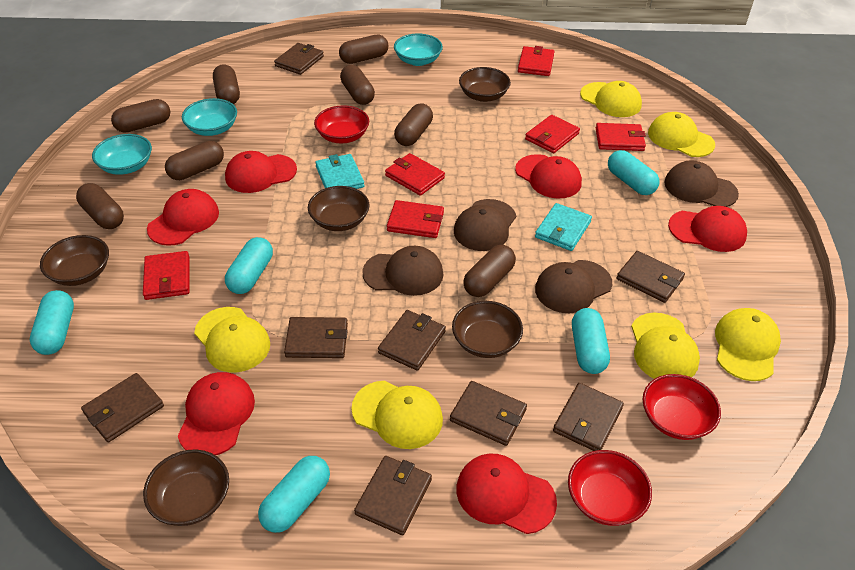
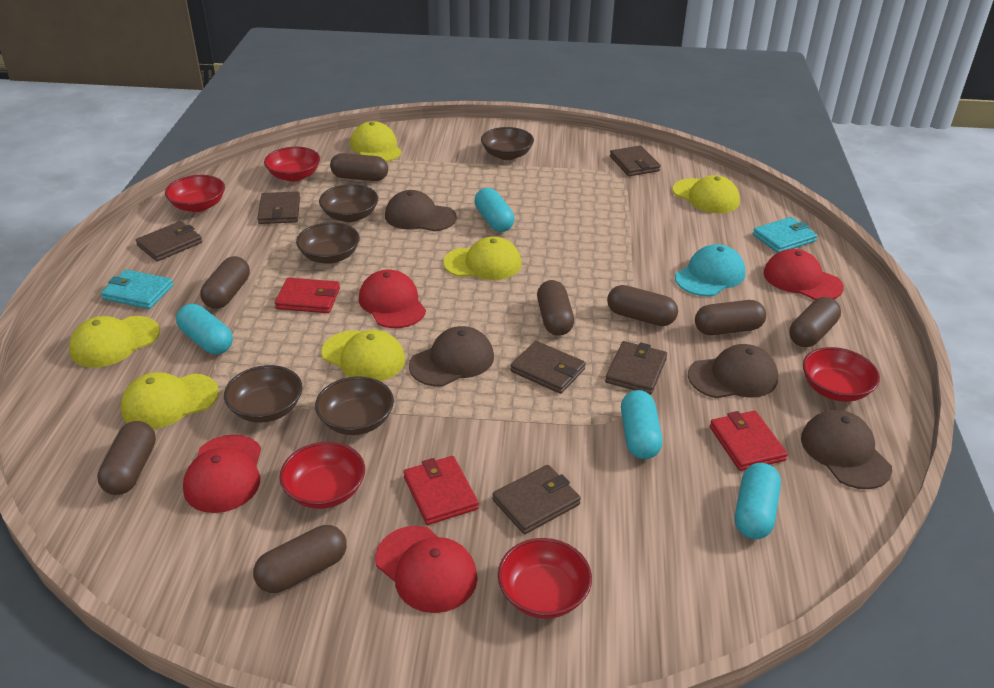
brown wallet: 8 -> 6
red bowl: 3 -> 5
red cap: 6 -> 4
red wallet: 6 -> 3
turquoise bowl: 3 -> 0
turquoise cap: 0 -> 1
turquoise capsule: 5 -> 4

